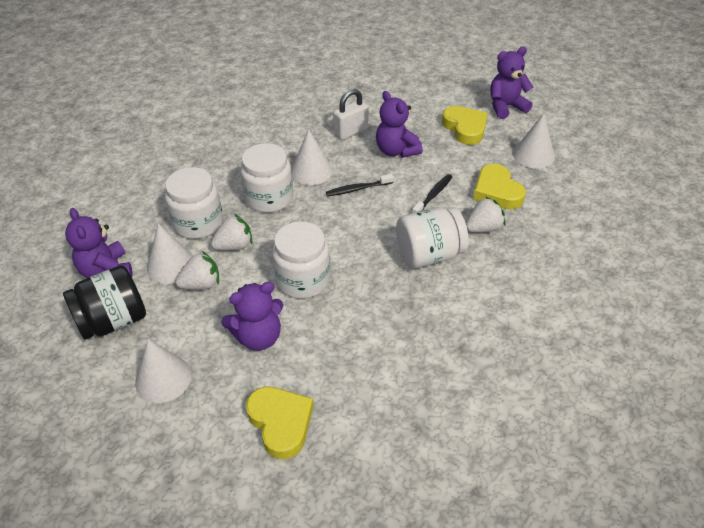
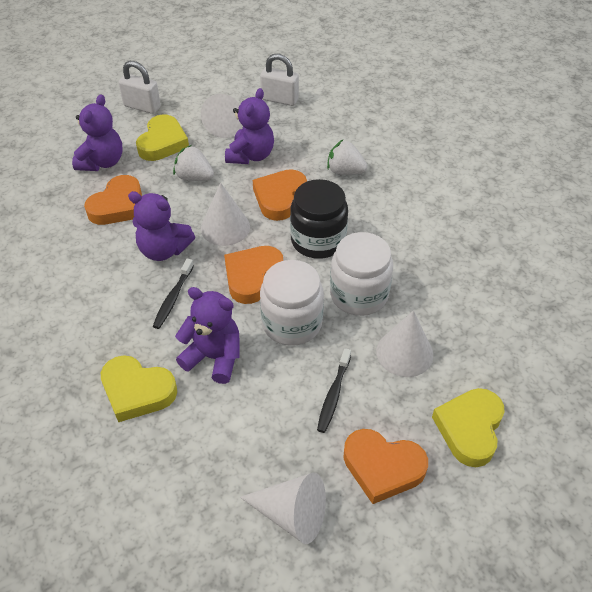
orange heart: 0 -> 4
white jar: 4 -> 2
white padlock: 1 -> 2
white strawberry: 3 -> 2

